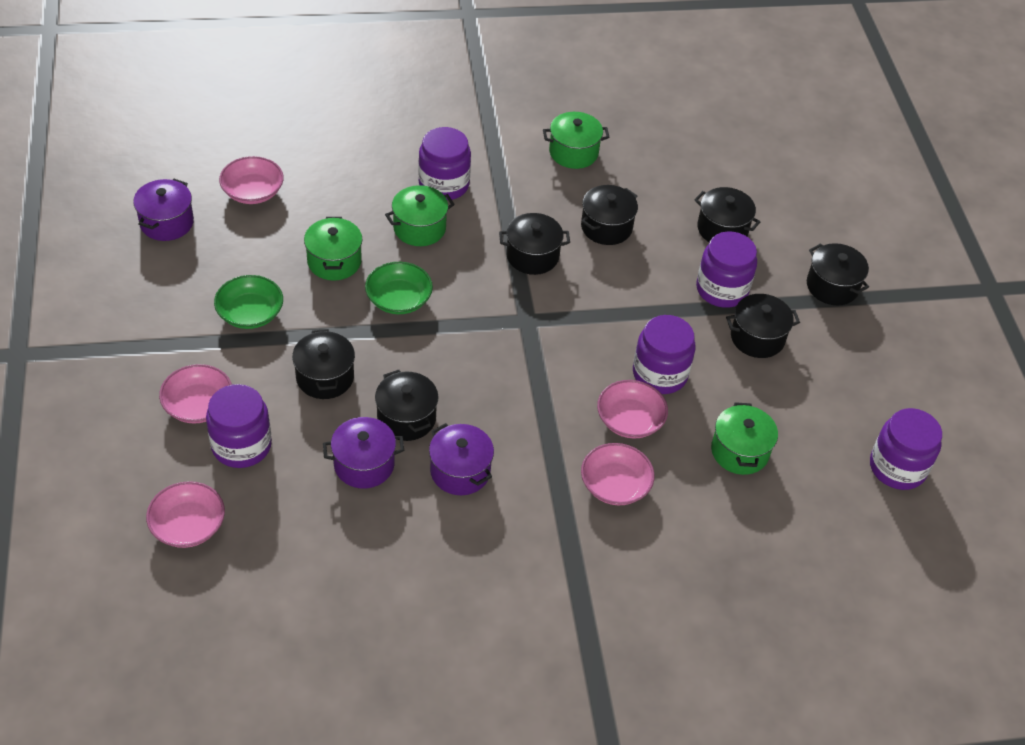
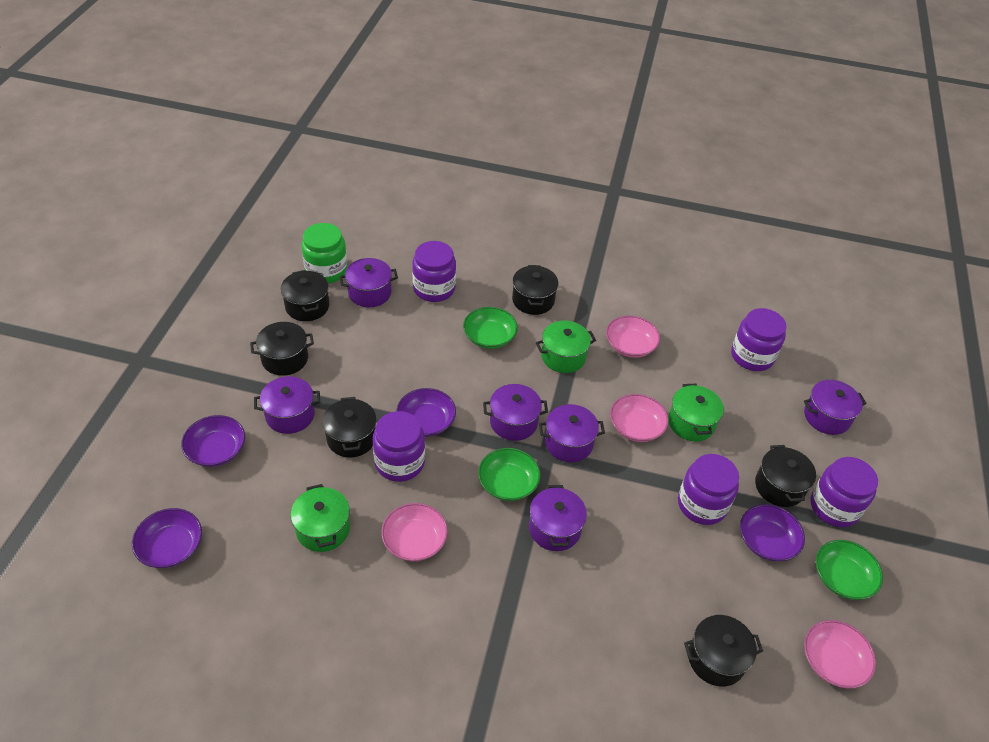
black pot: 7 -> 6
green bowl: 2 -> 3
green jar: 0 -> 1
green pot: 4 -> 3
pink bowl: 5 -> 4
purple bowl: 0 -> 4
purple pot: 3 -> 6

